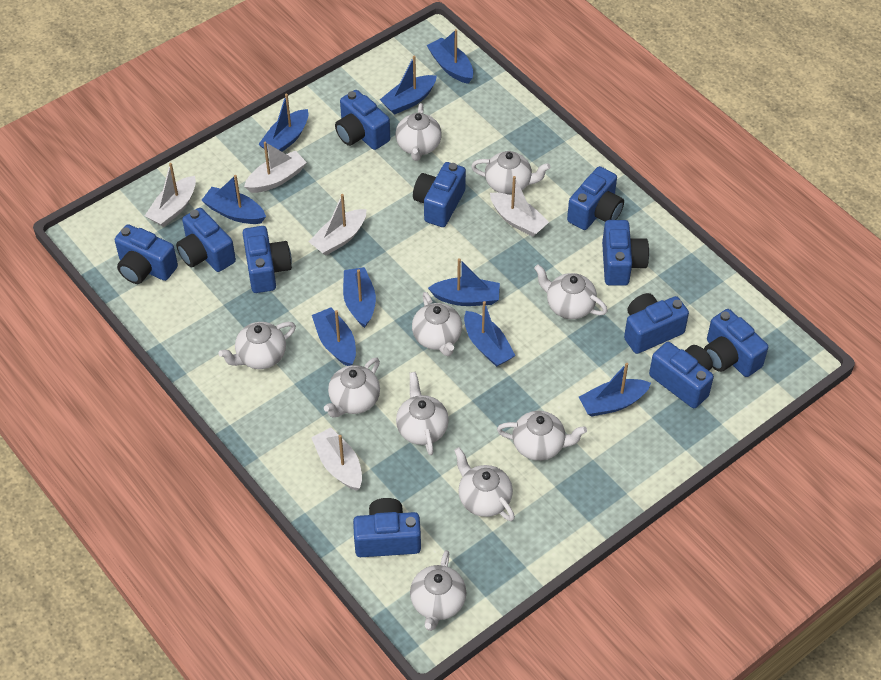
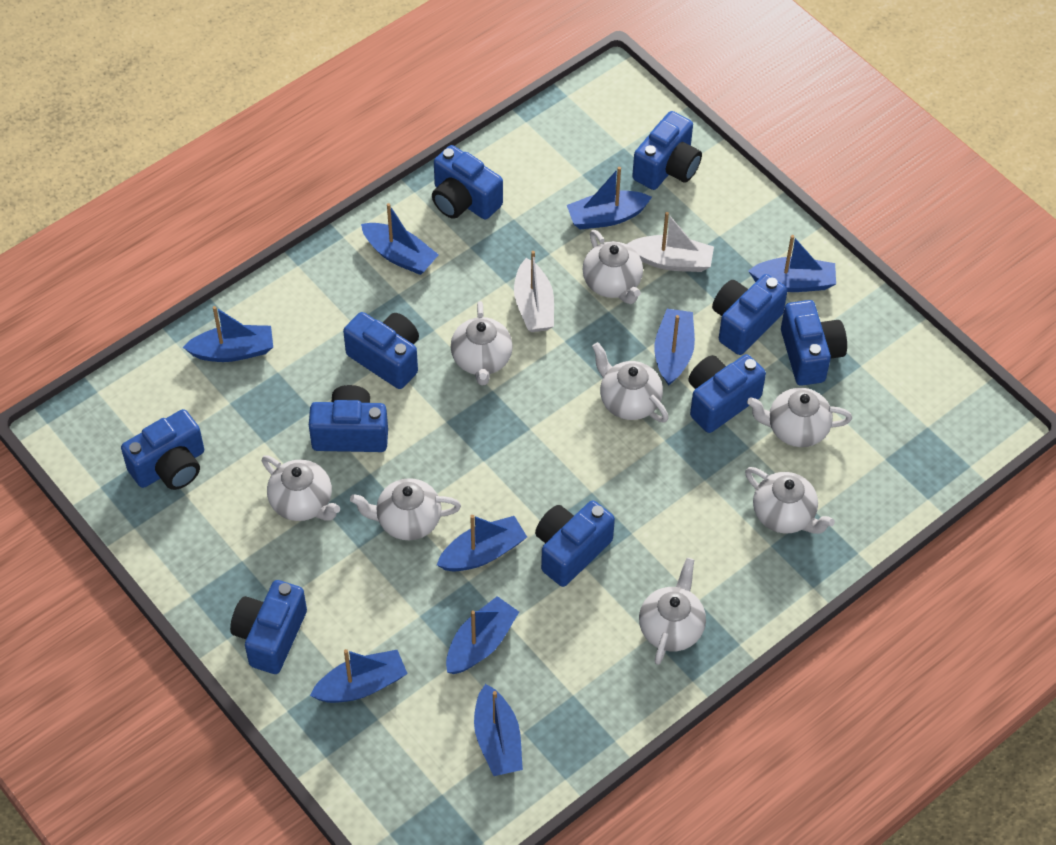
blue camera: 11 -> 10
white boat: 5 -> 2
white teapot: 10 -> 8

